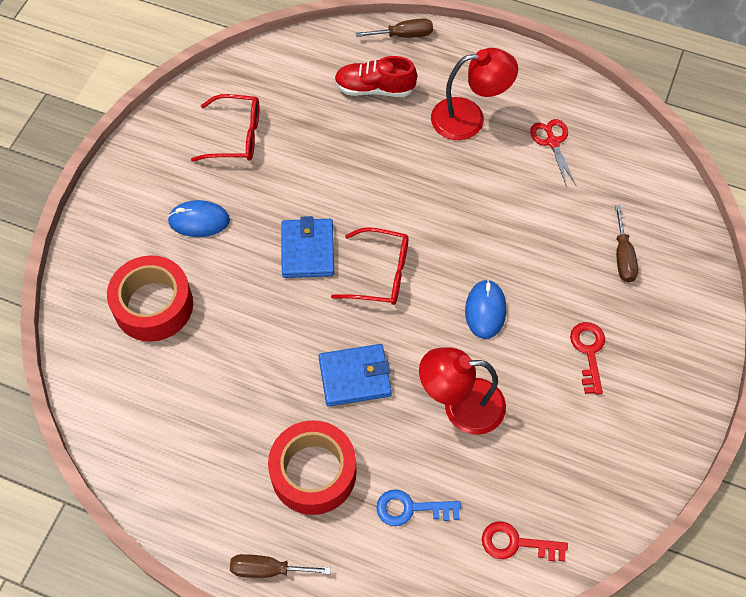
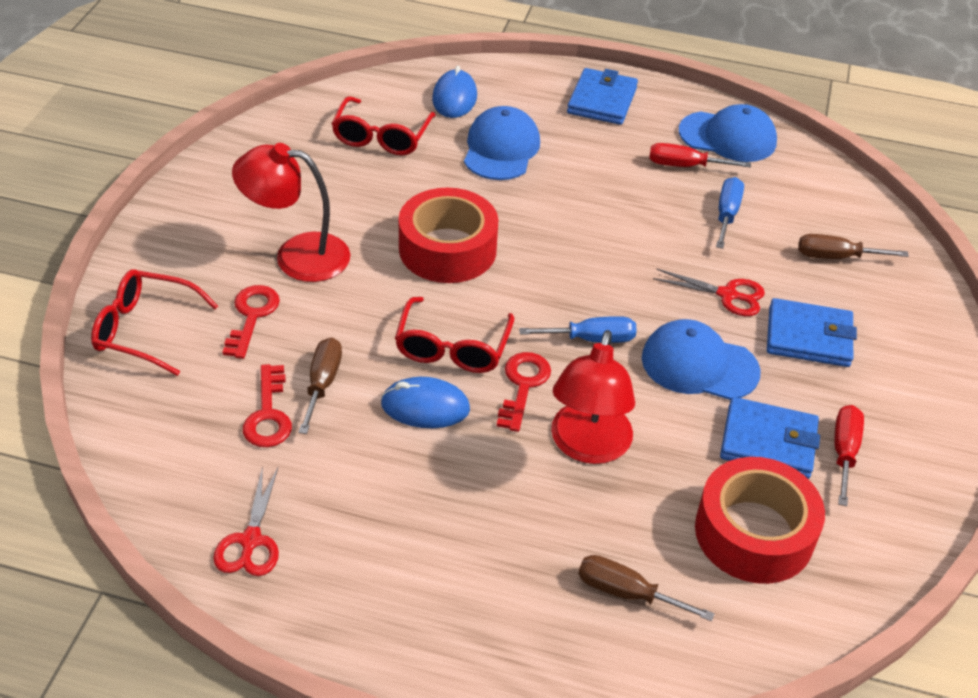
blue cap: 0 -> 3
blue key: 1 -> 0
blue screwdriver: 0 -> 2
blue wallet: 2 -> 3
red glasses: 2 -> 3
red key: 2 -> 3
red scissors: 1 -> 2
red screwdriver: 0 -> 2
red shoe: 1 -> 0

